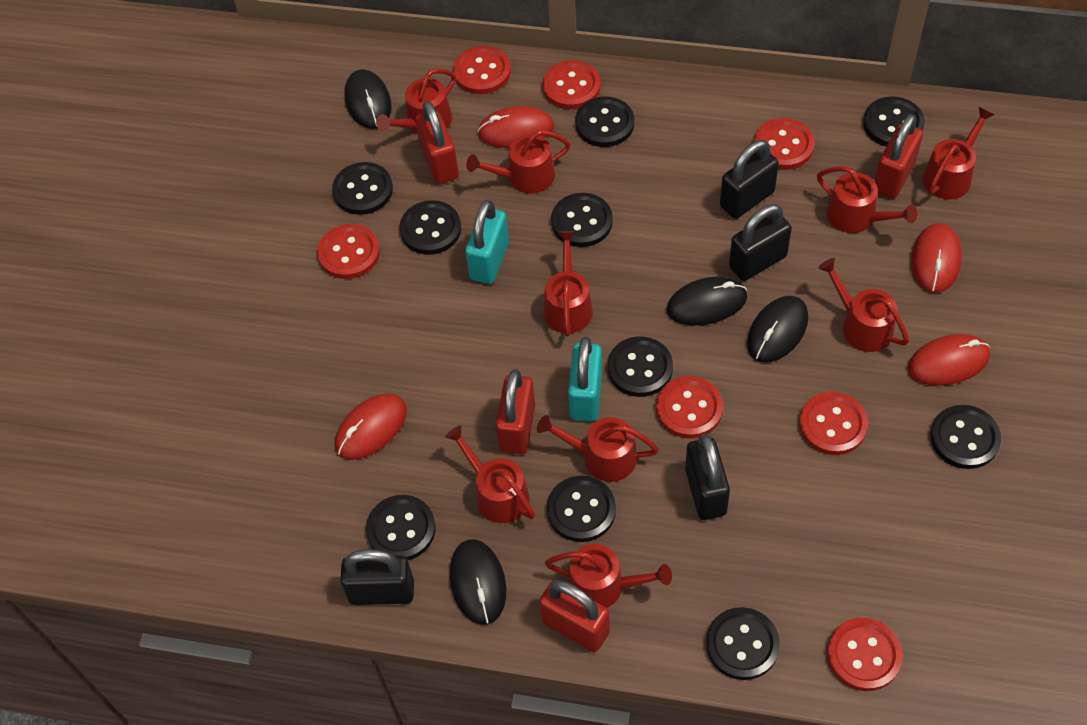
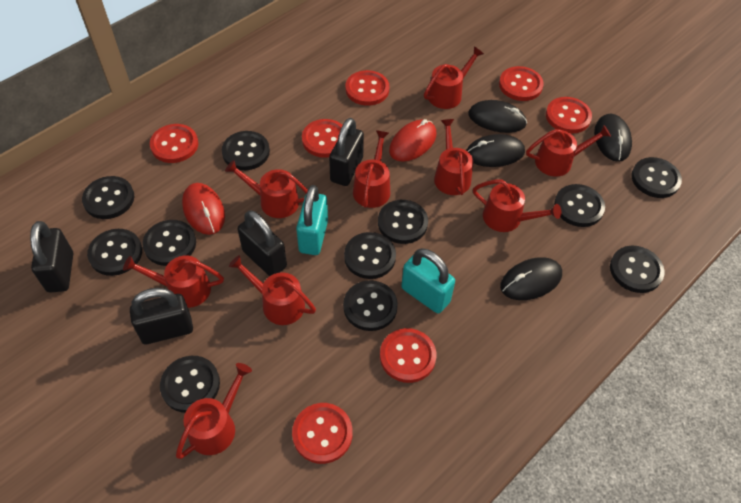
black button: 10 -> 11
red mouse: 4 -> 2
red padlock: 4 -> 0

